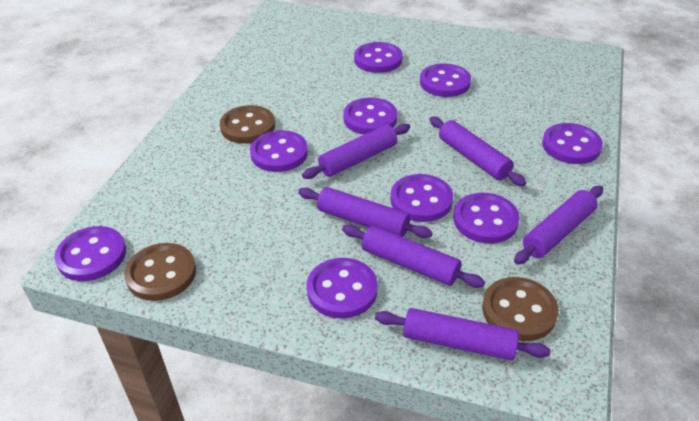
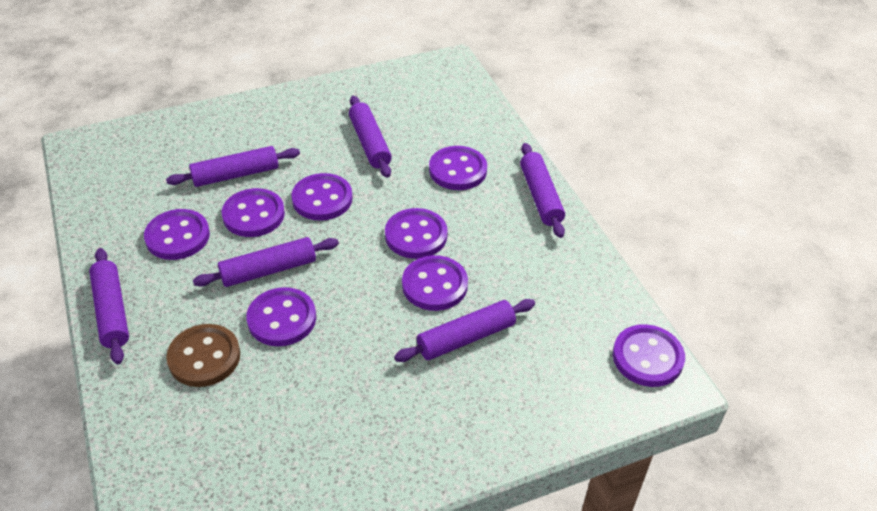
brown button: 3 -> 1
purple button: 9 -> 8

